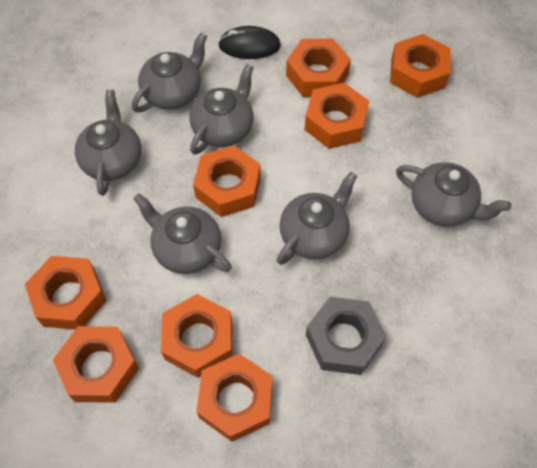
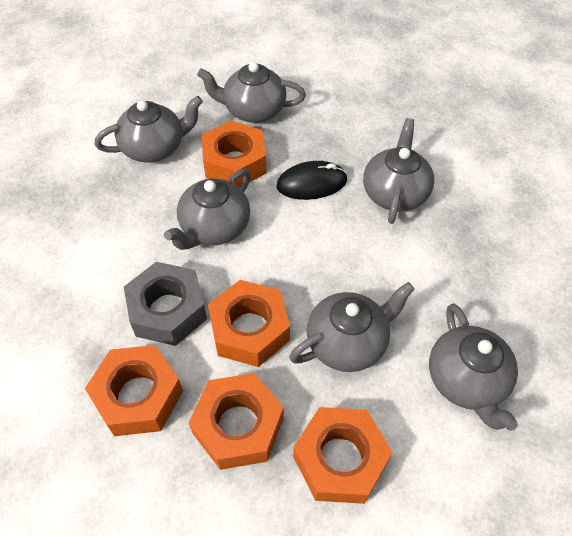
orange nut: 8 -> 5

